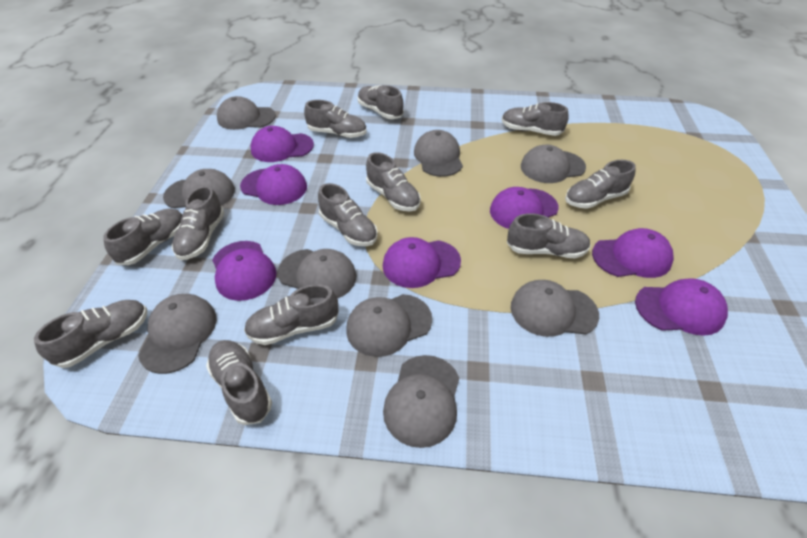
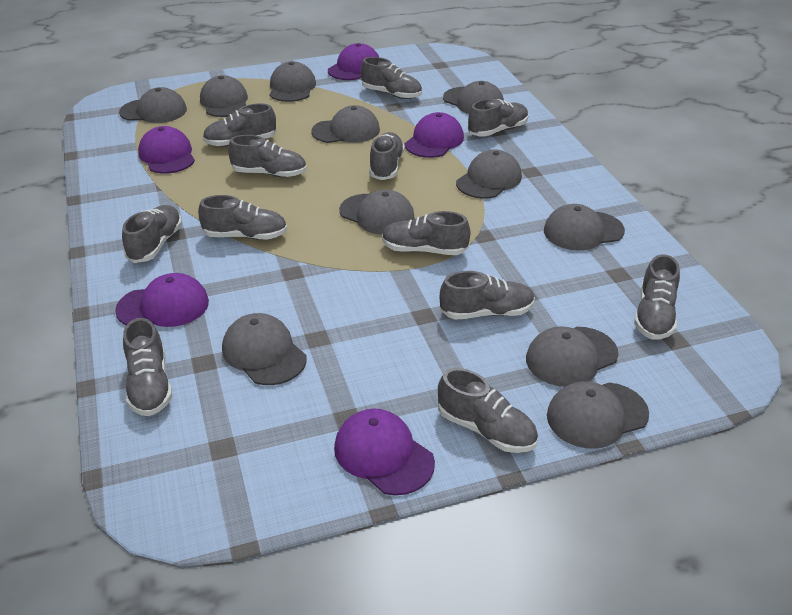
grey cap: 9 -> 11
purple cap: 7 -> 5

